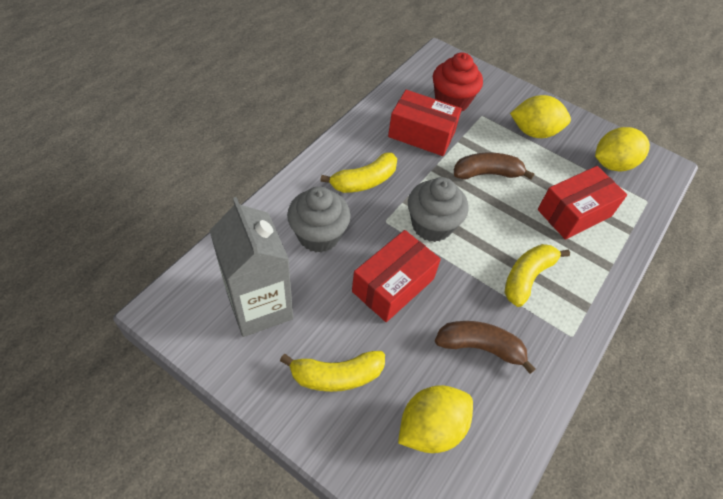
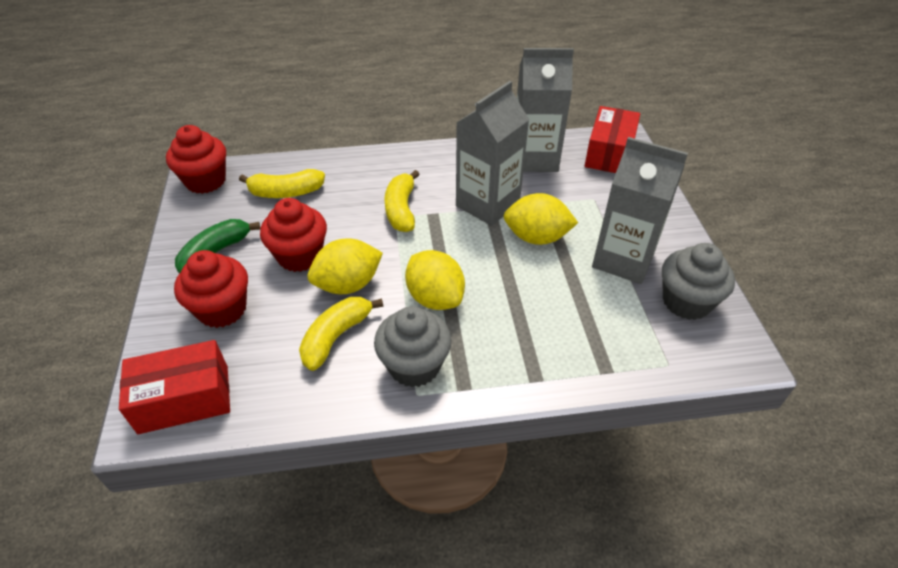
brown banana: 2 -> 0
green banana: 0 -> 1
grey carton: 1 -> 3
red box: 3 -> 2
red cupcake: 1 -> 3

